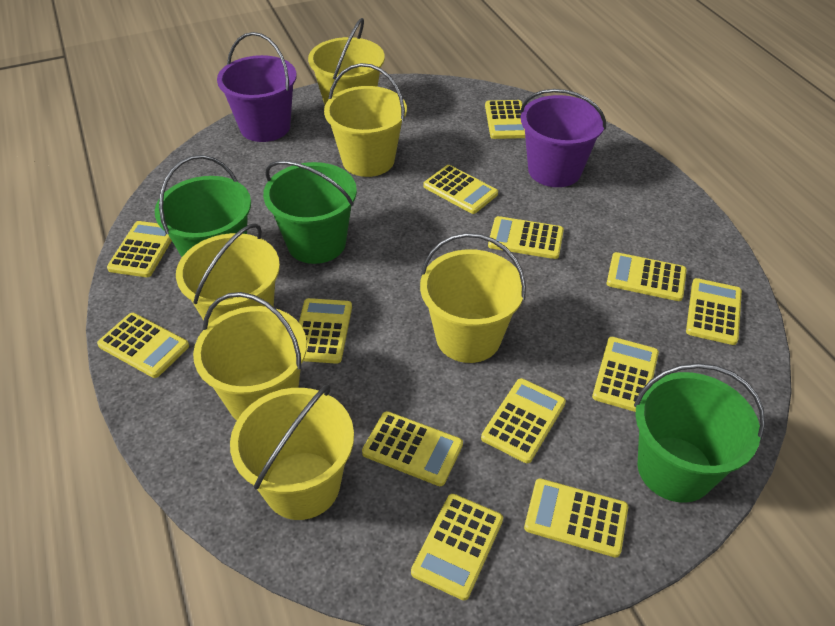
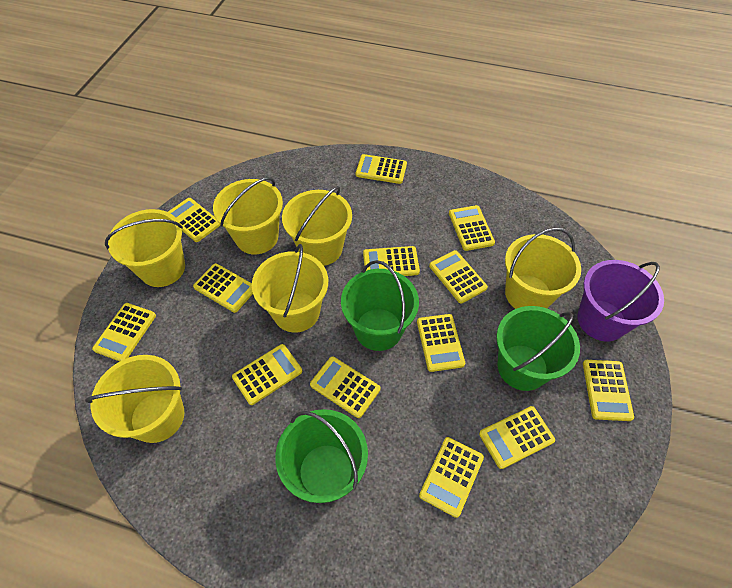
purple bucket: 2 -> 1

